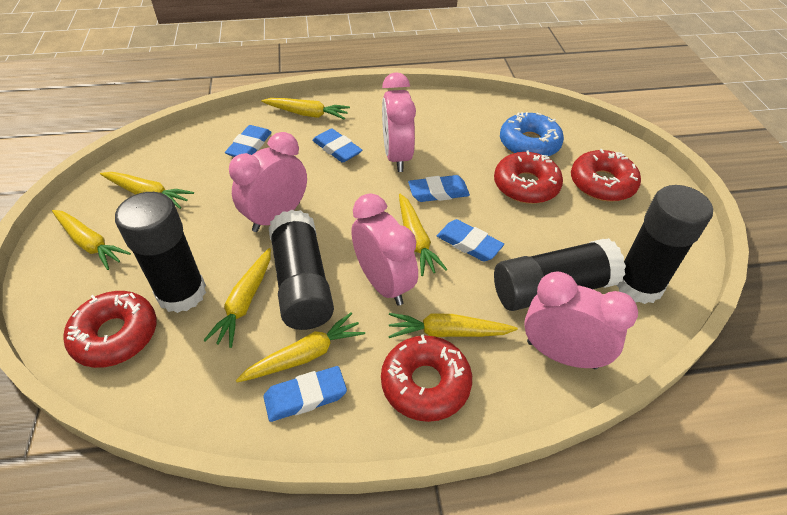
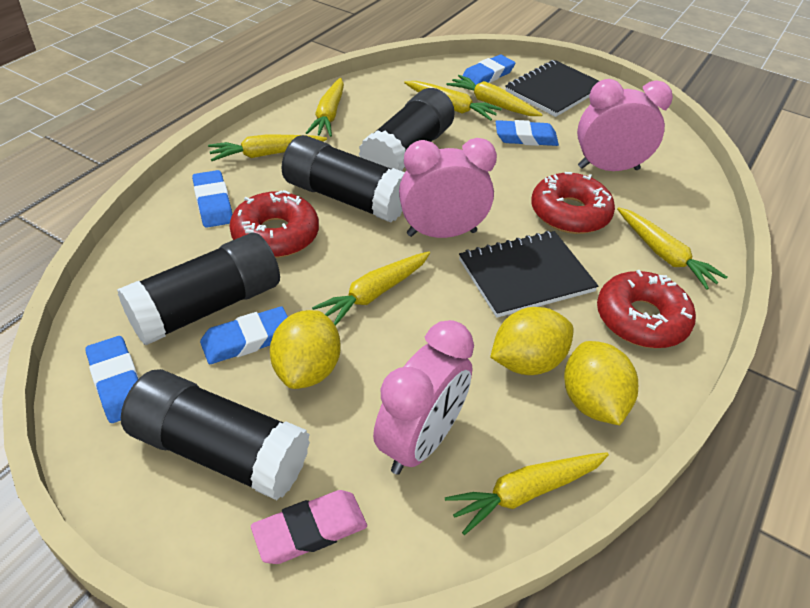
black notebook: 0 -> 2
blue donut: 1 -> 0
pink clock: 4 -> 3
pink eraser: 0 -> 1
red donut: 4 -> 3
yellow lemon: 0 -> 3

